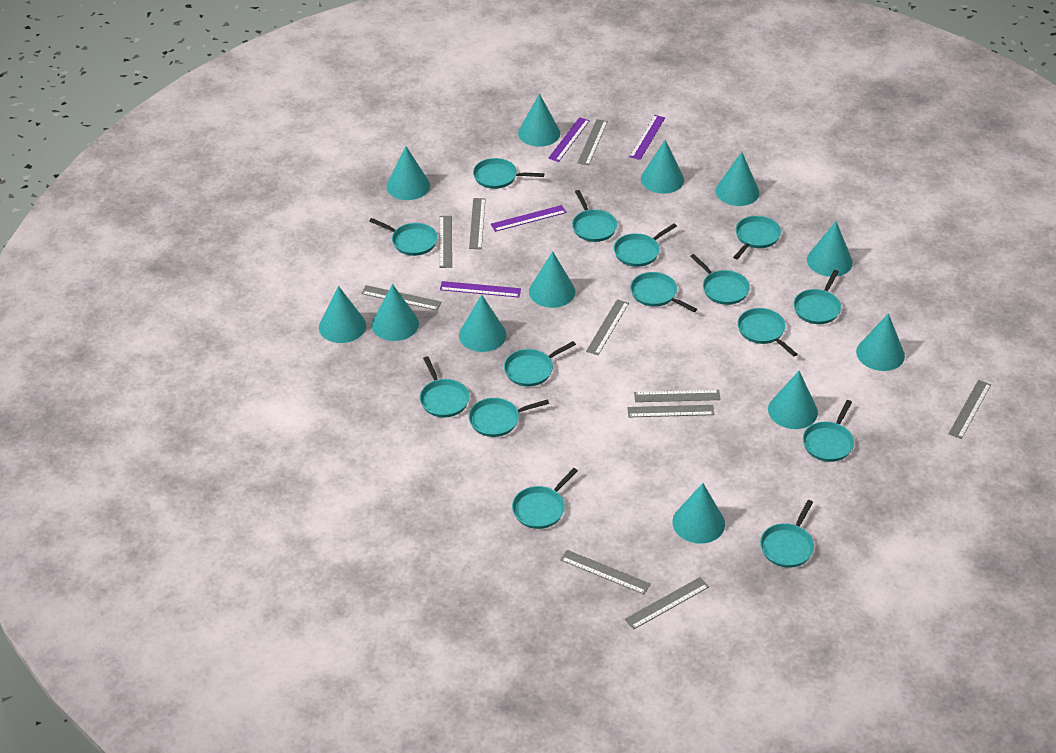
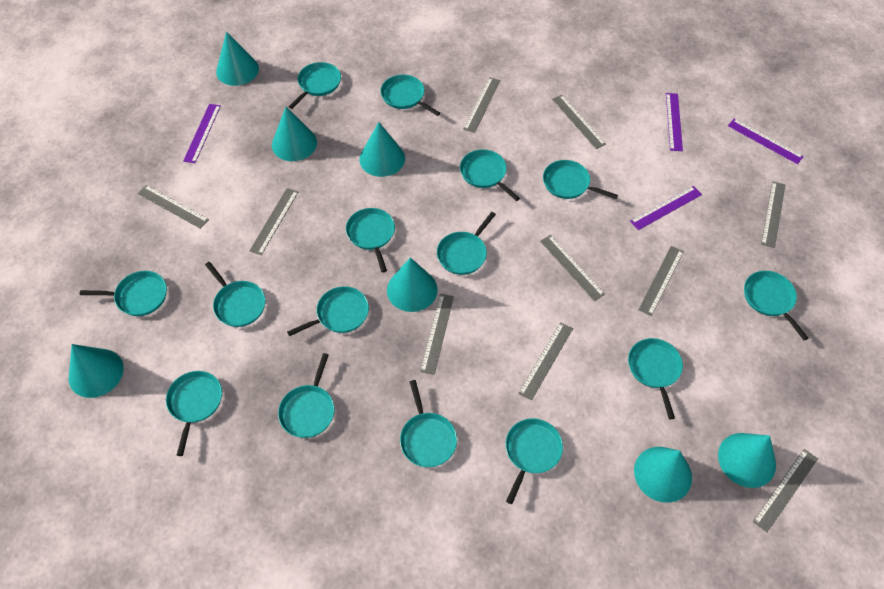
turquoise cone: 12 -> 7

